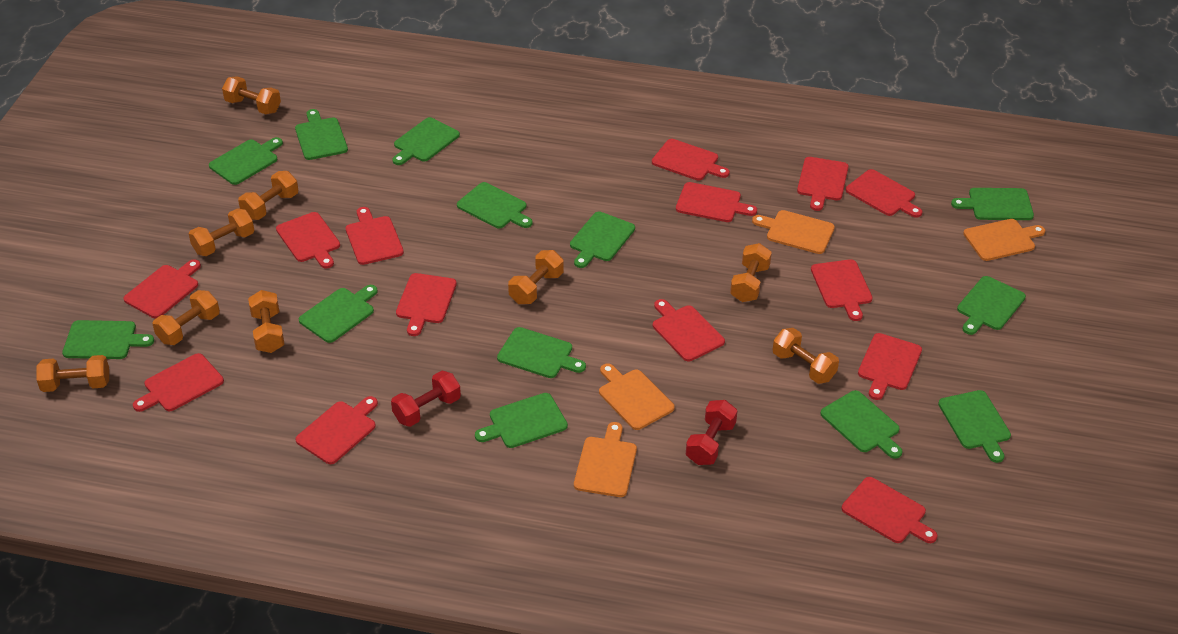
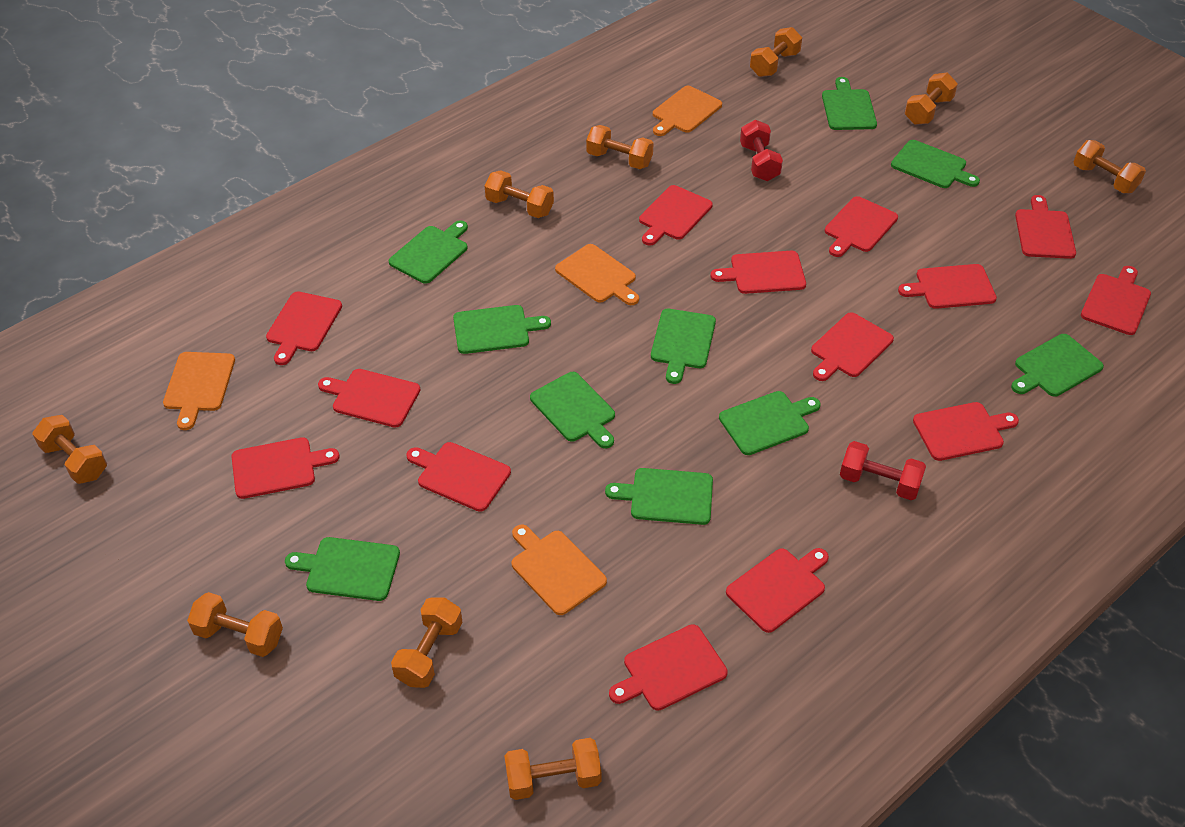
green cutting board: 13 -> 10

